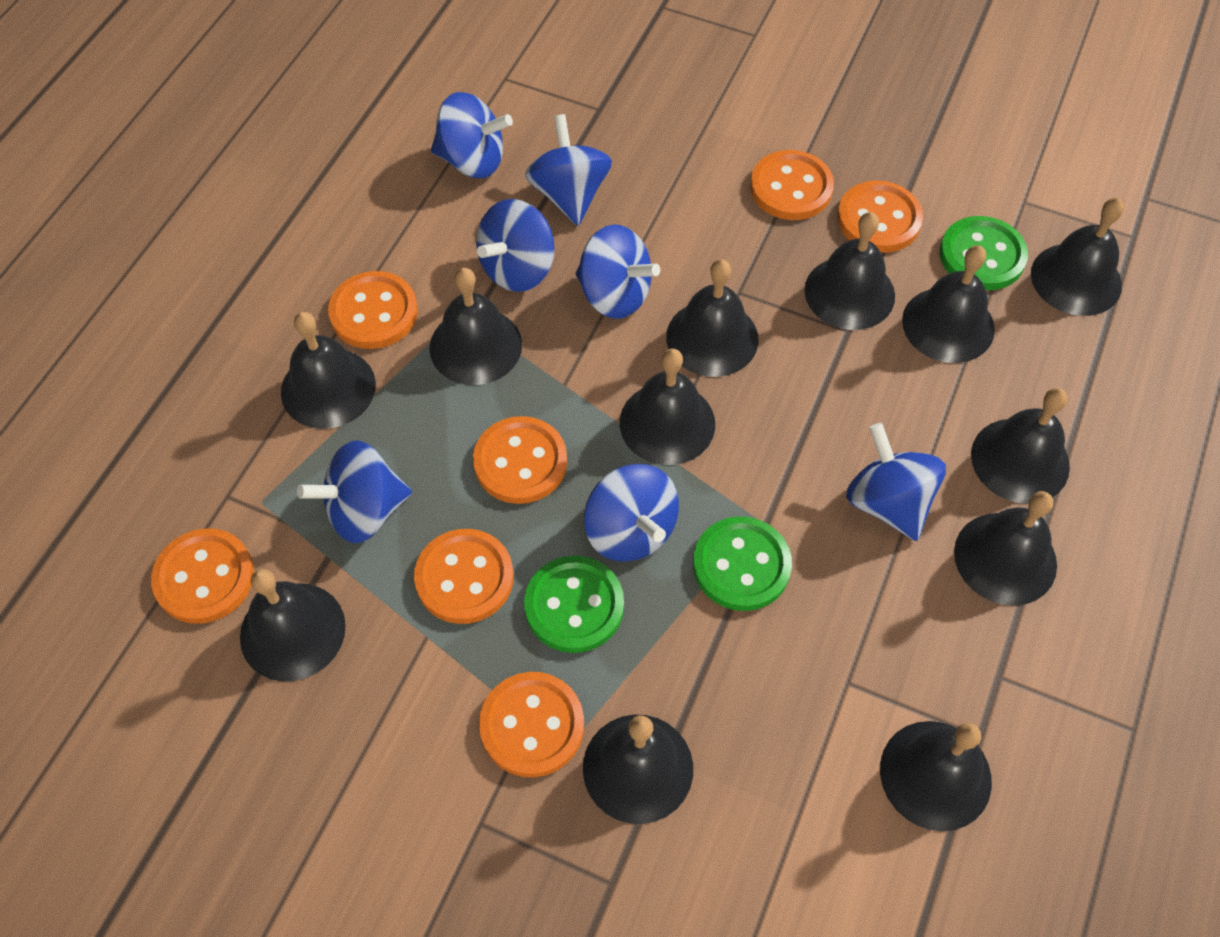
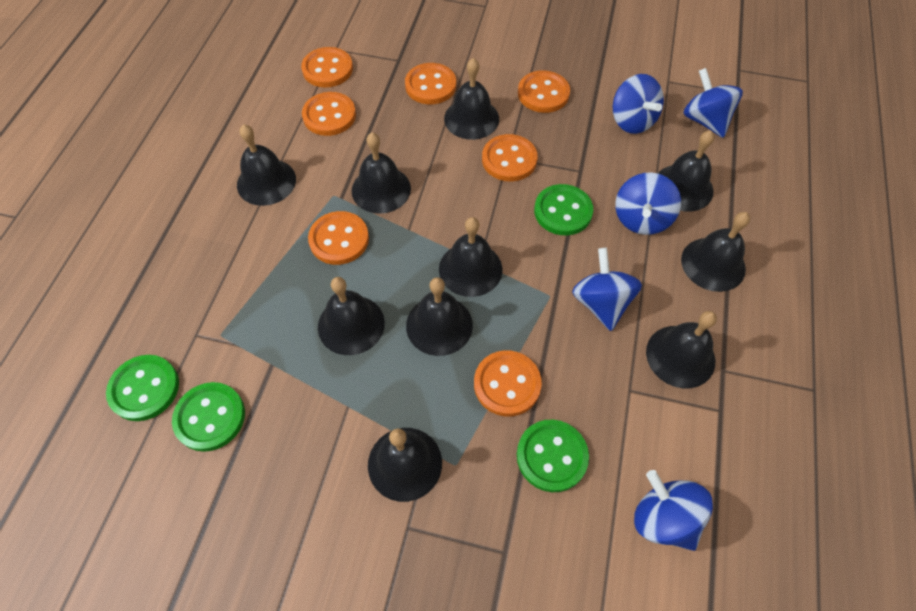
black bell: 12 -> 10
blue spinning top: 7 -> 5
green button: 3 -> 4

